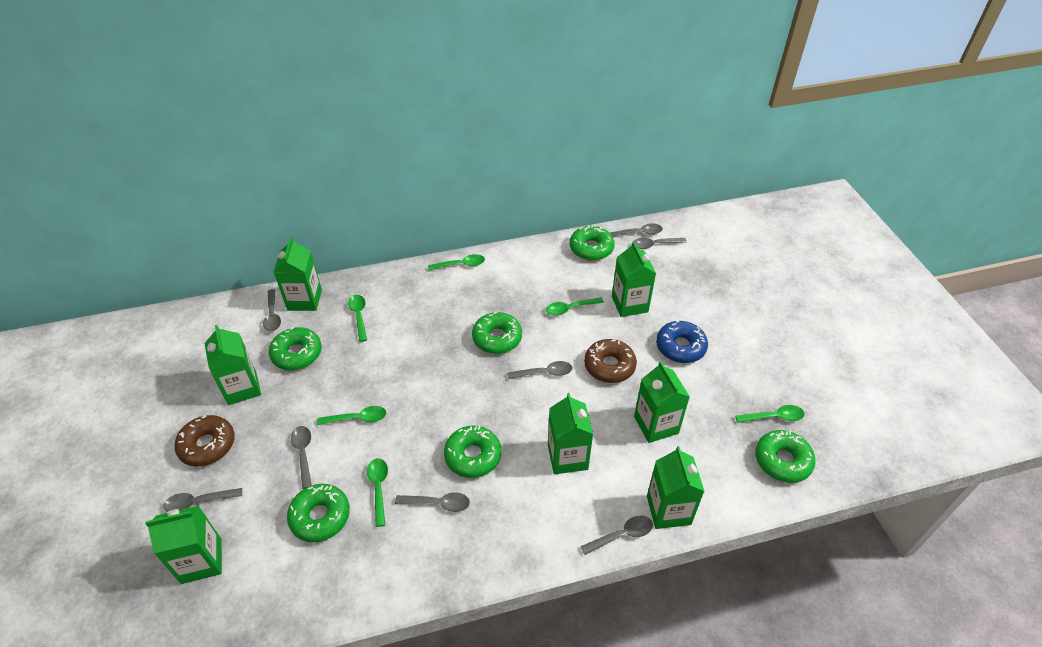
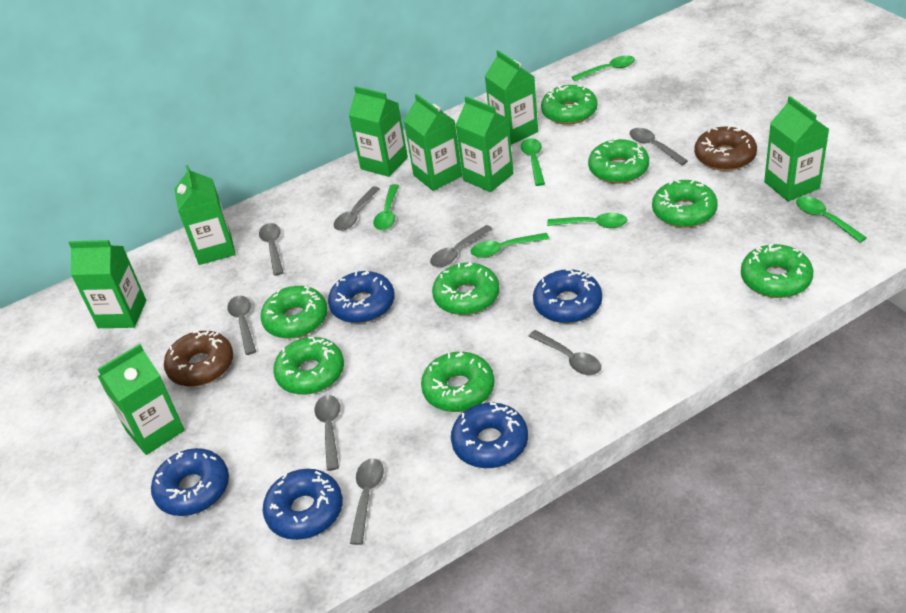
blue donut: 1 -> 5
green carton: 7 -> 8
green donut: 6 -> 8

